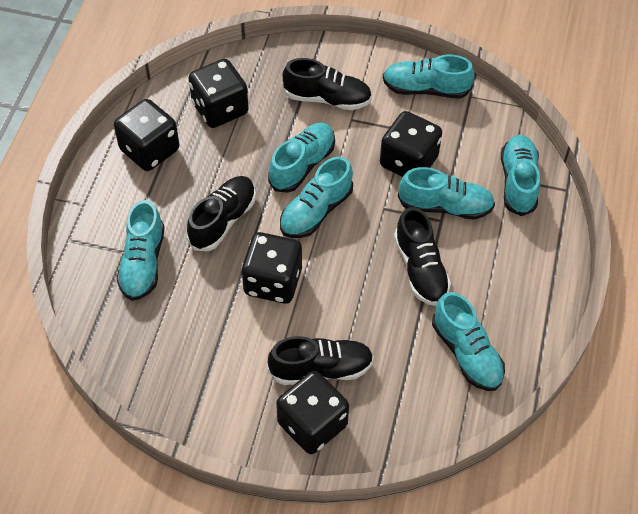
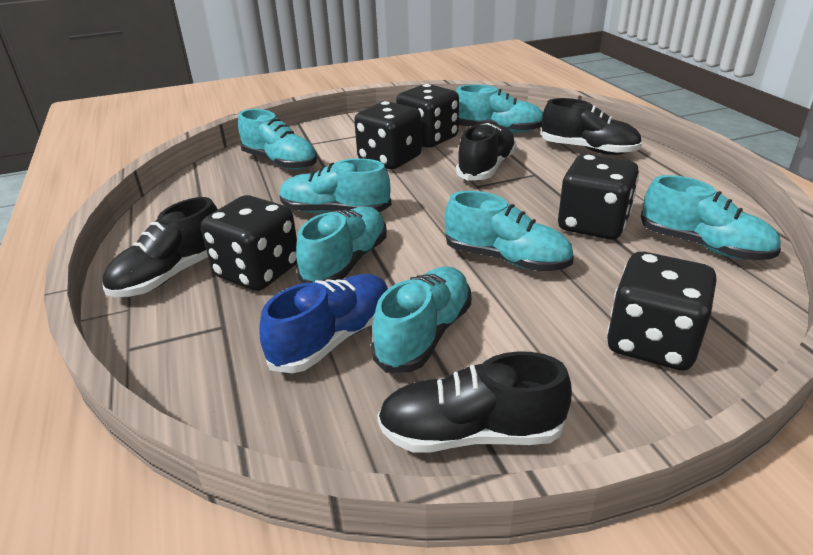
blue shoe: 0 -> 1

